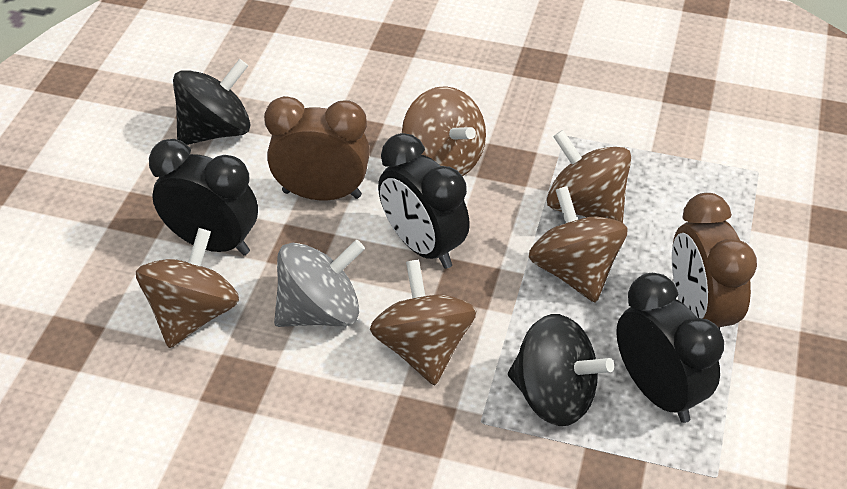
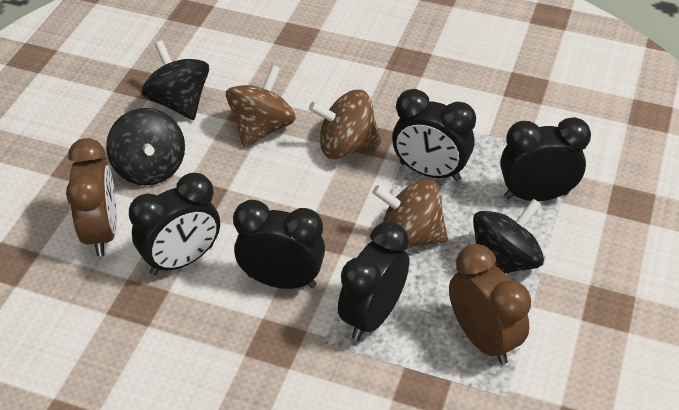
black clock: 3 -> 5
black spinning top: 2 -> 3
brown spinning top: 5 -> 3
grey spinning top: 1 -> 0

